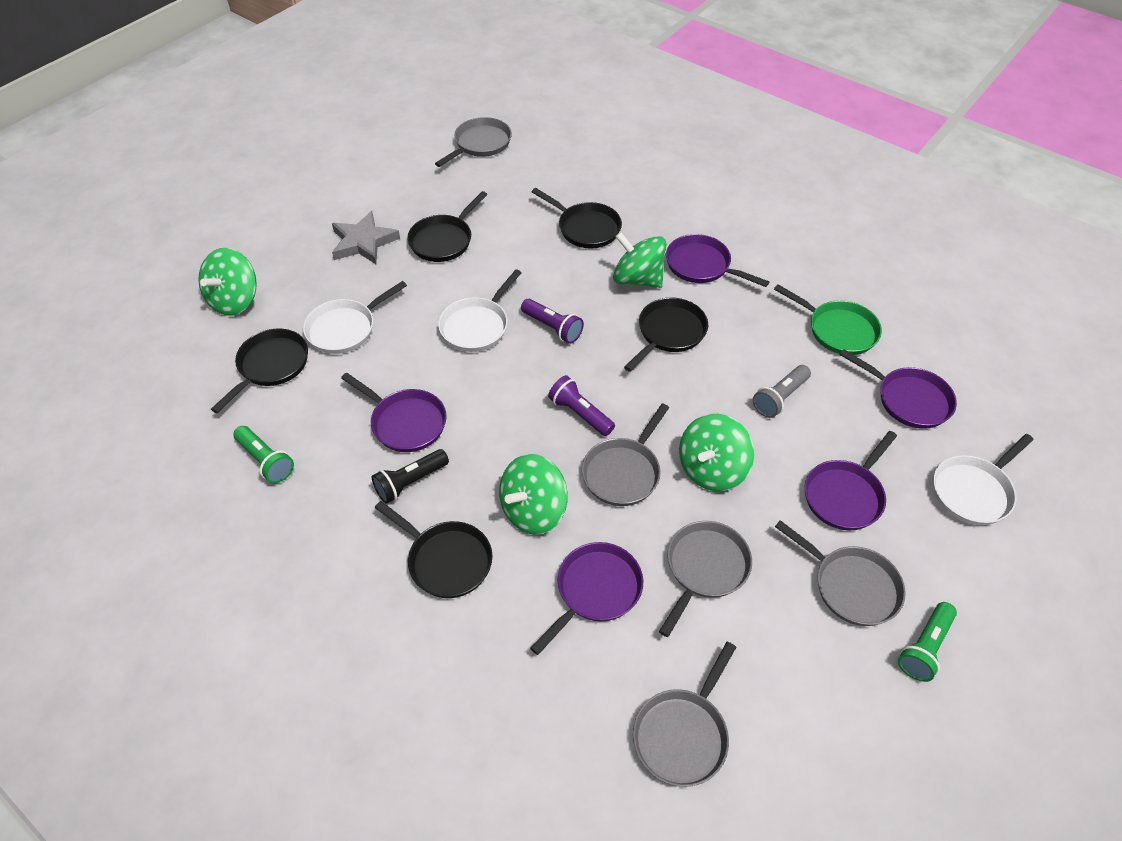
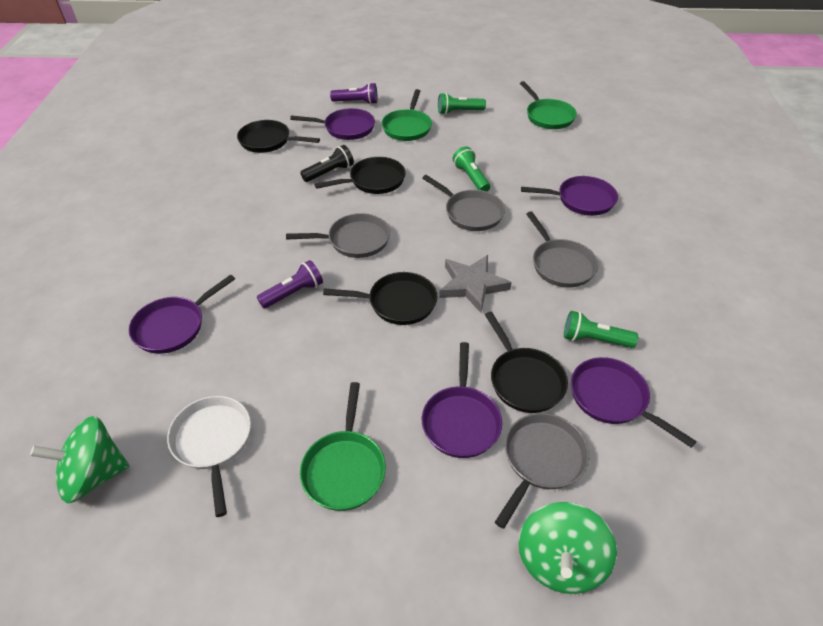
black pan: 5 -> 4
green flashlight: 2 -> 3
green pan: 1 -> 3
green spinning top: 4 -> 2
grey flashlight: 1 -> 0
grey pan: 5 -> 4
white pan: 3 -> 1

